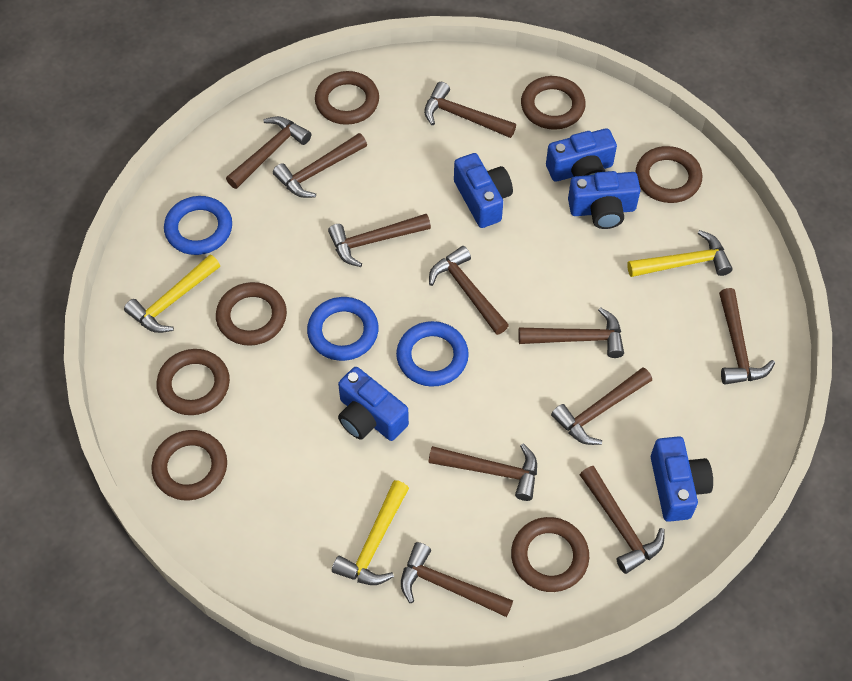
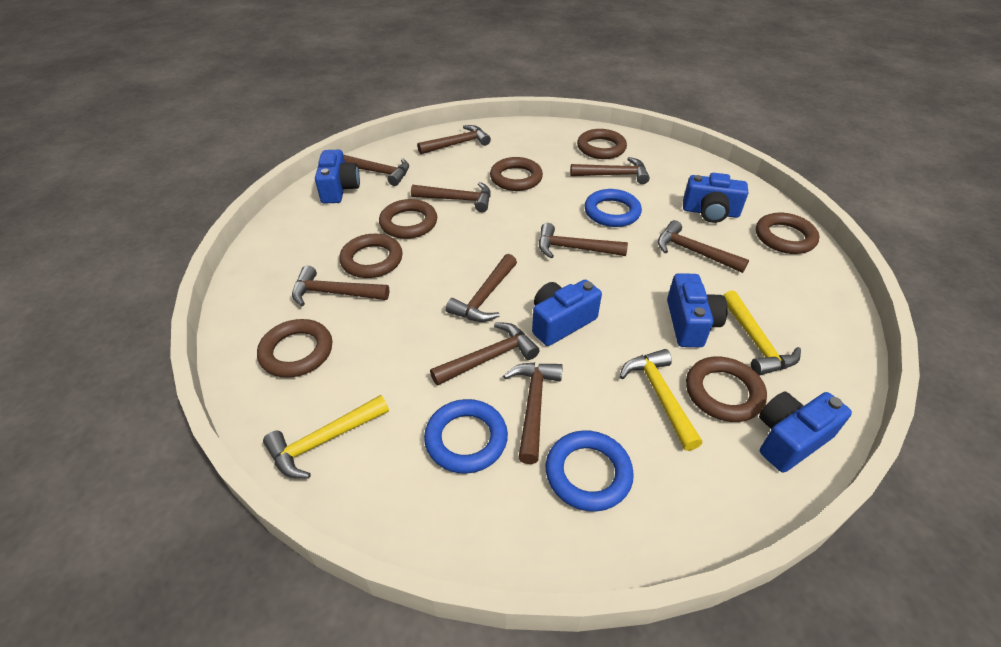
brown hammer: 11 -> 10

